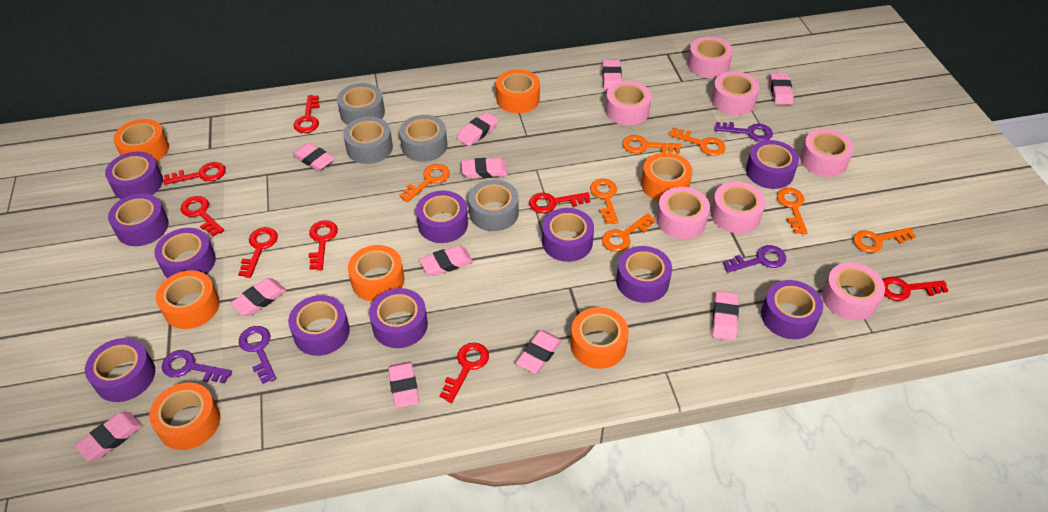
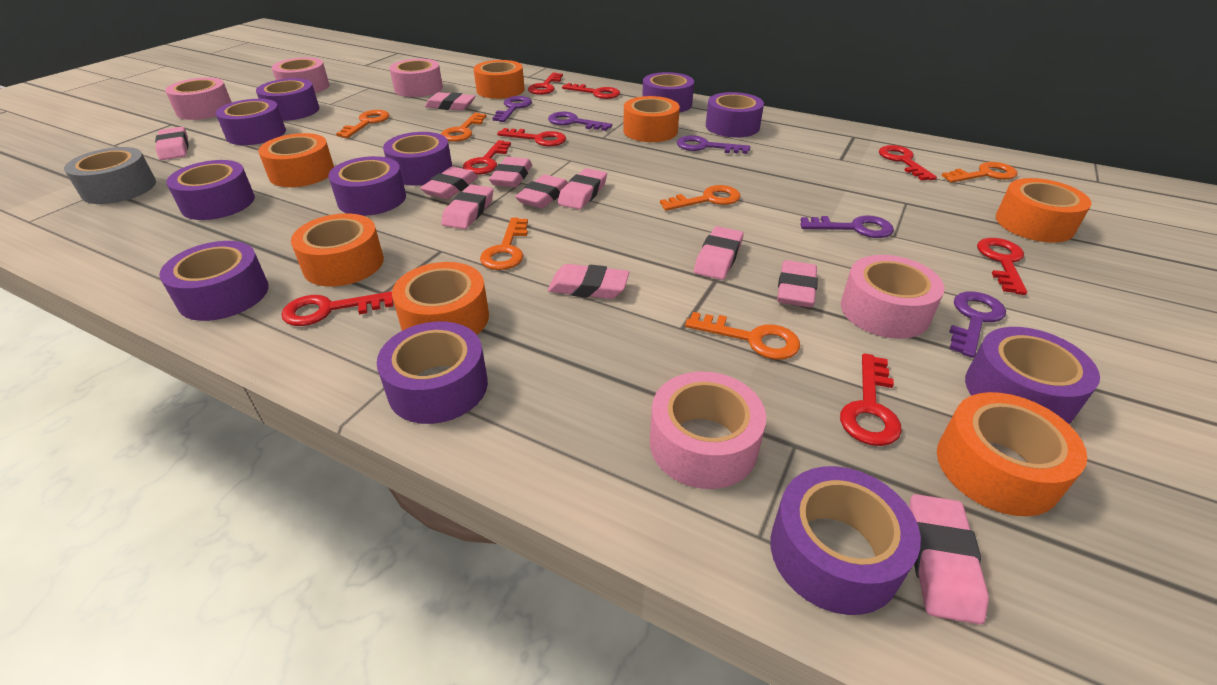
grey tape: 4 -> 1
orange key: 7 -> 6
pink tape: 7 -> 5
purple key: 4 -> 5

